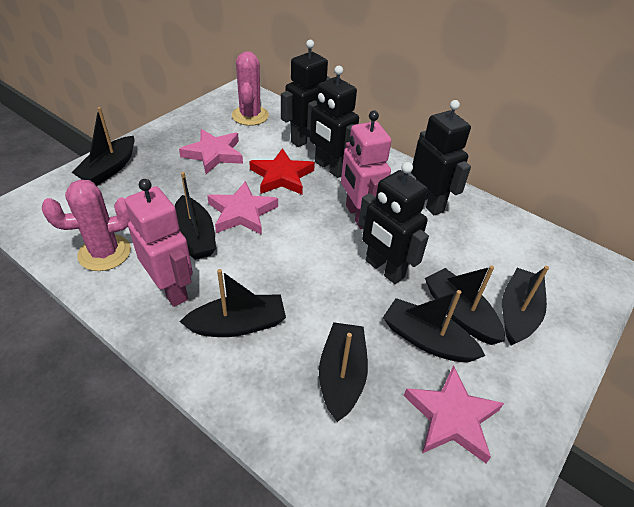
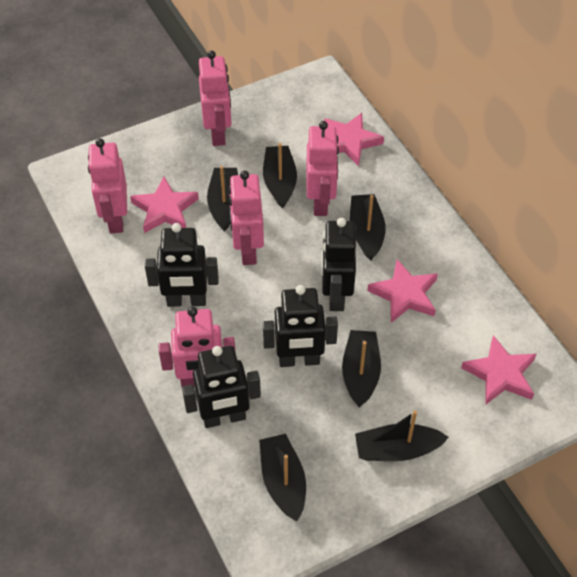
black boat: 7 -> 6
pink cactus: 2 -> 0
pink robot: 2 -> 5
pink star: 3 -> 4
red star: 1 -> 0

